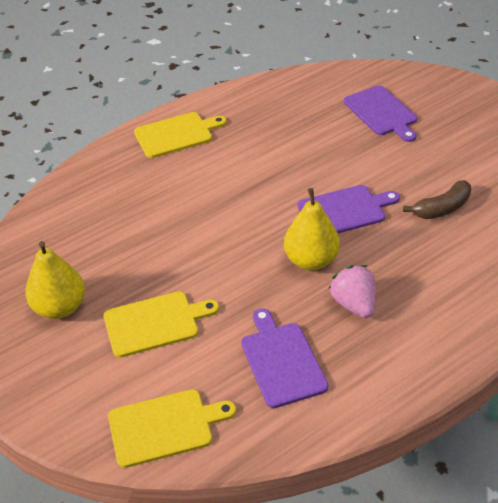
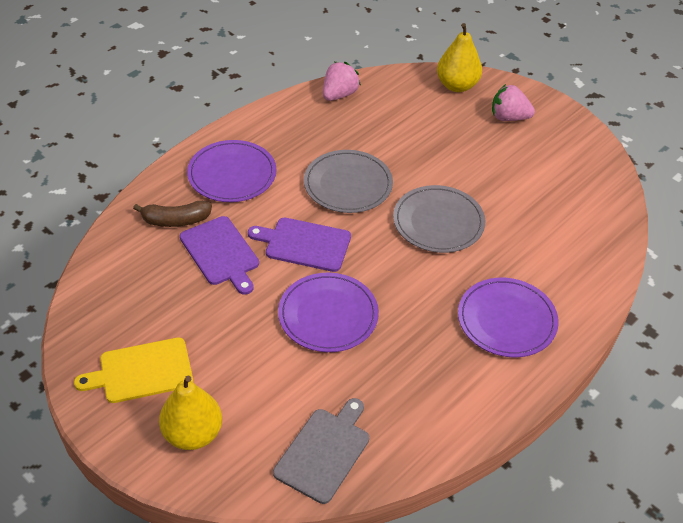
grey cutting board: 0 -> 1
grey plate: 0 -> 2
pink strawberry: 1 -> 2
purple cutting board: 3 -> 2
purple plate: 0 -> 3
yellow cutting board: 3 -> 1

